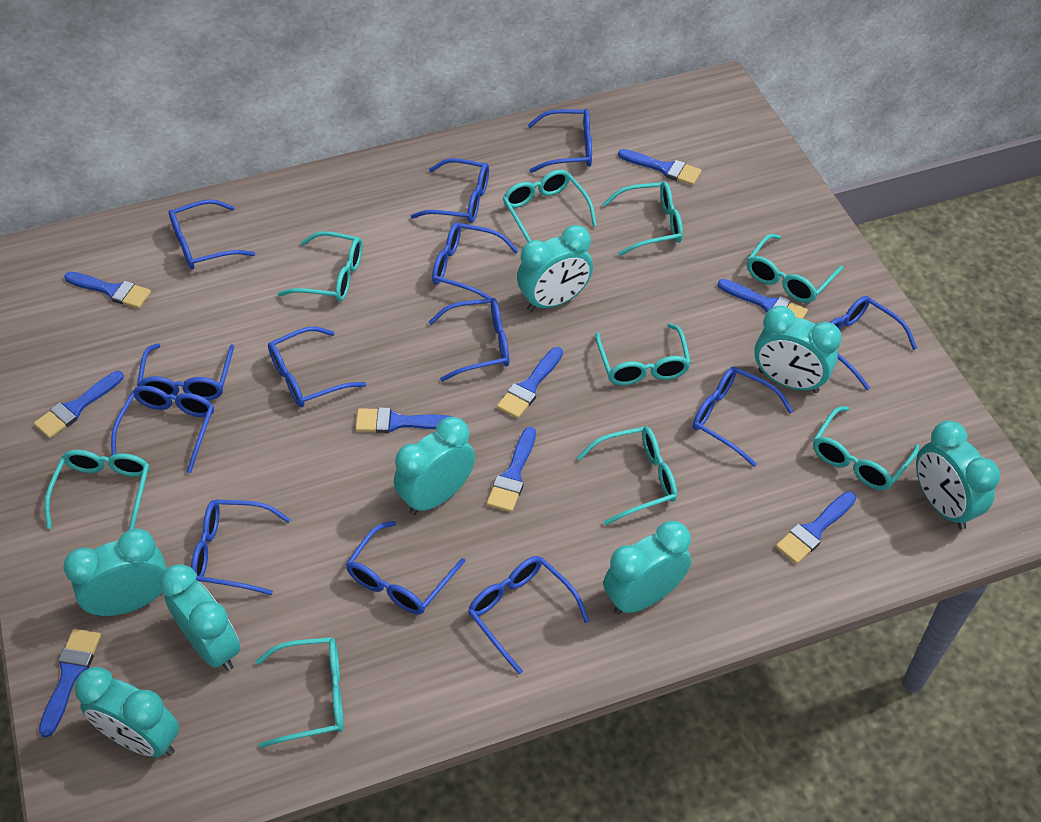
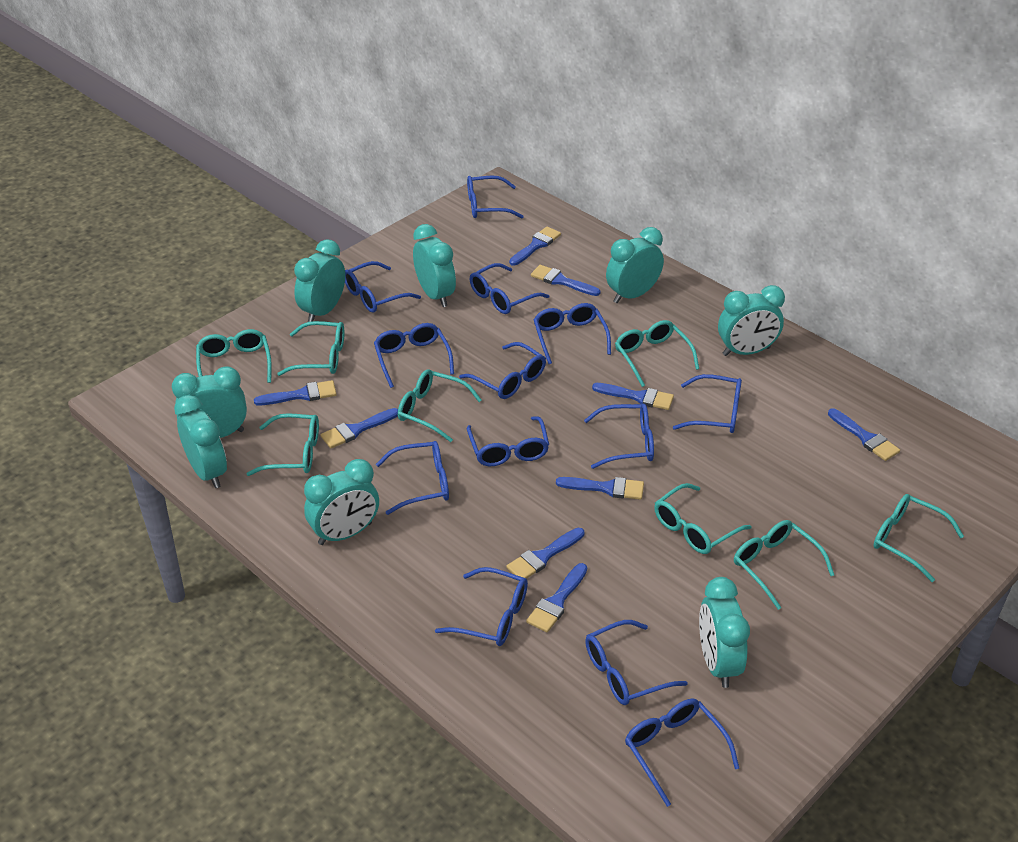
turquoise glasses: 9 -> 8

